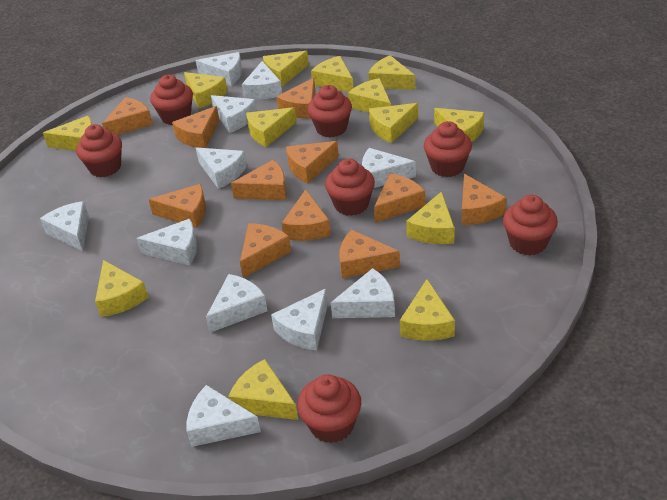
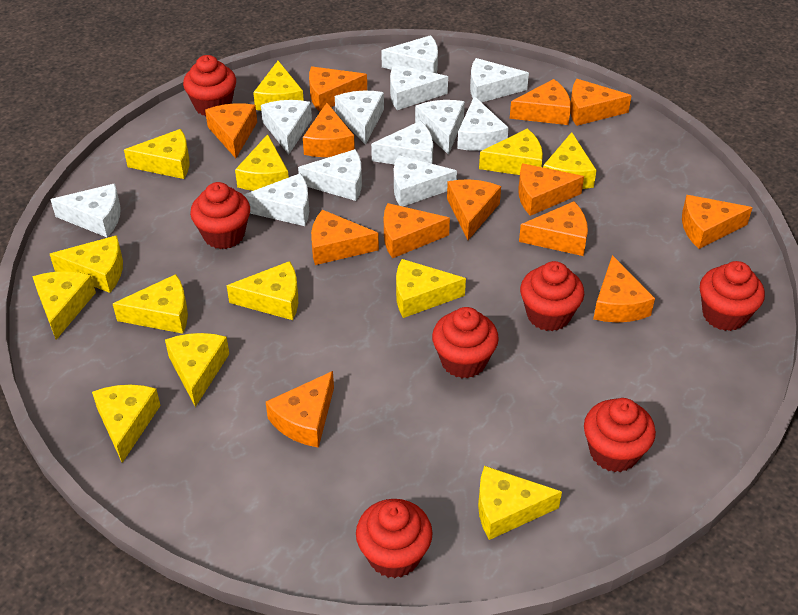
orange cheese: 11 -> 13
white cheese: 11 -> 12

